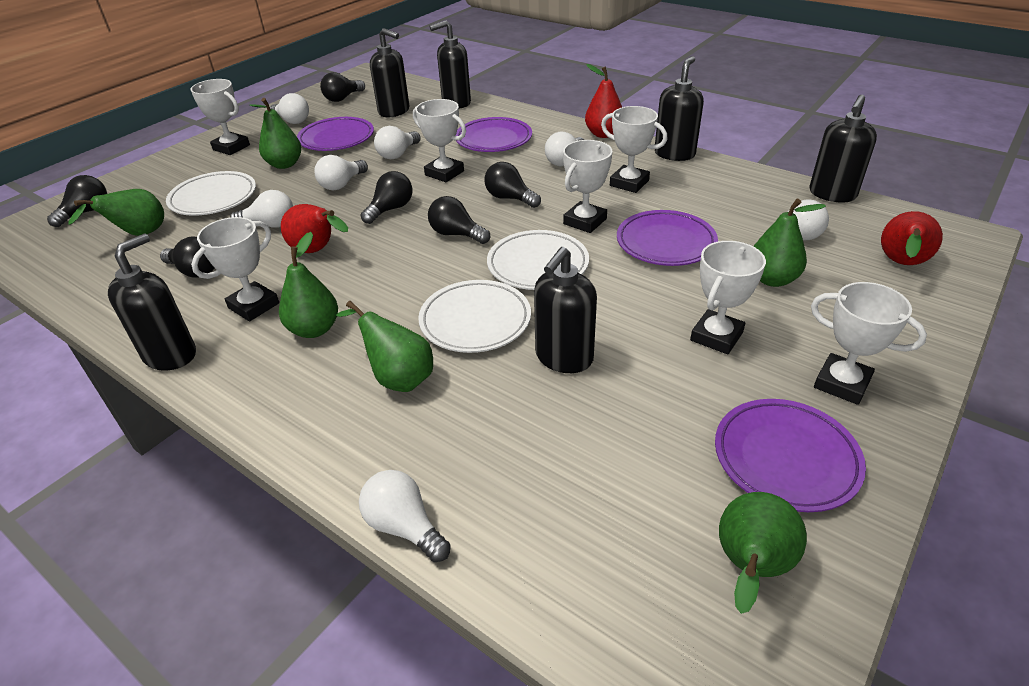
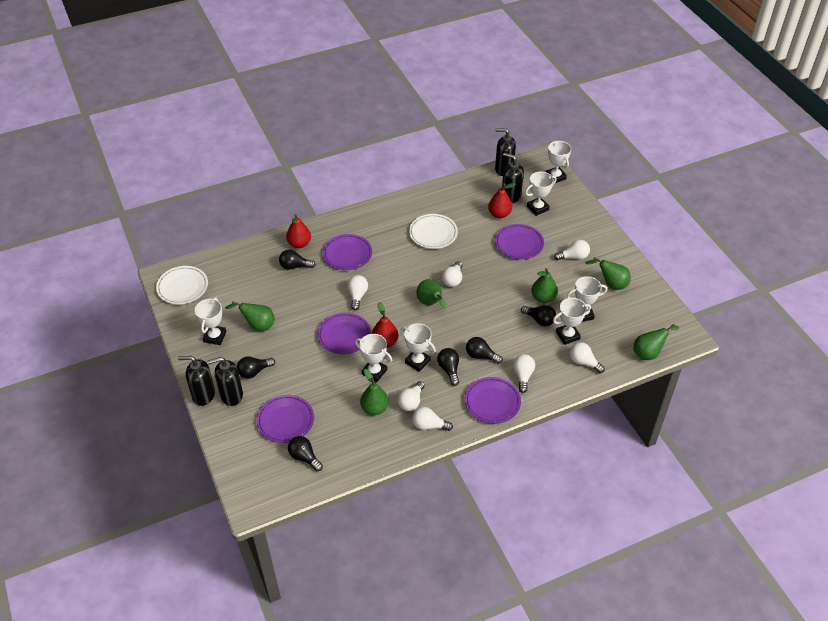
black soap dispenser: 6 -> 4
purple plate: 4 -> 5
white plate: 3 -> 2

